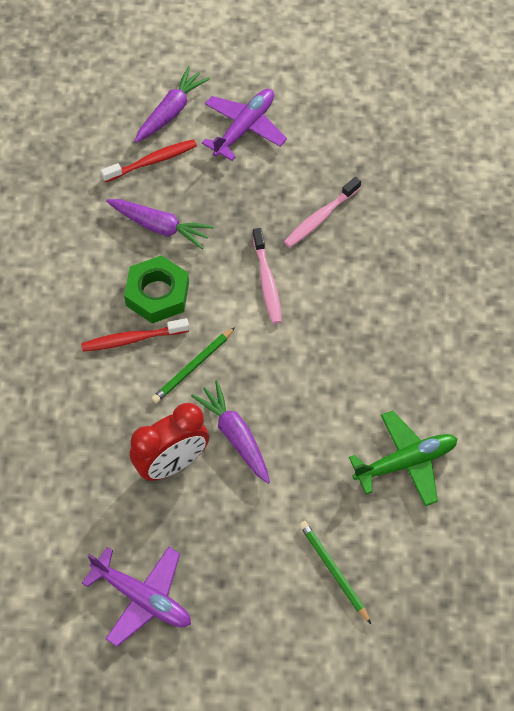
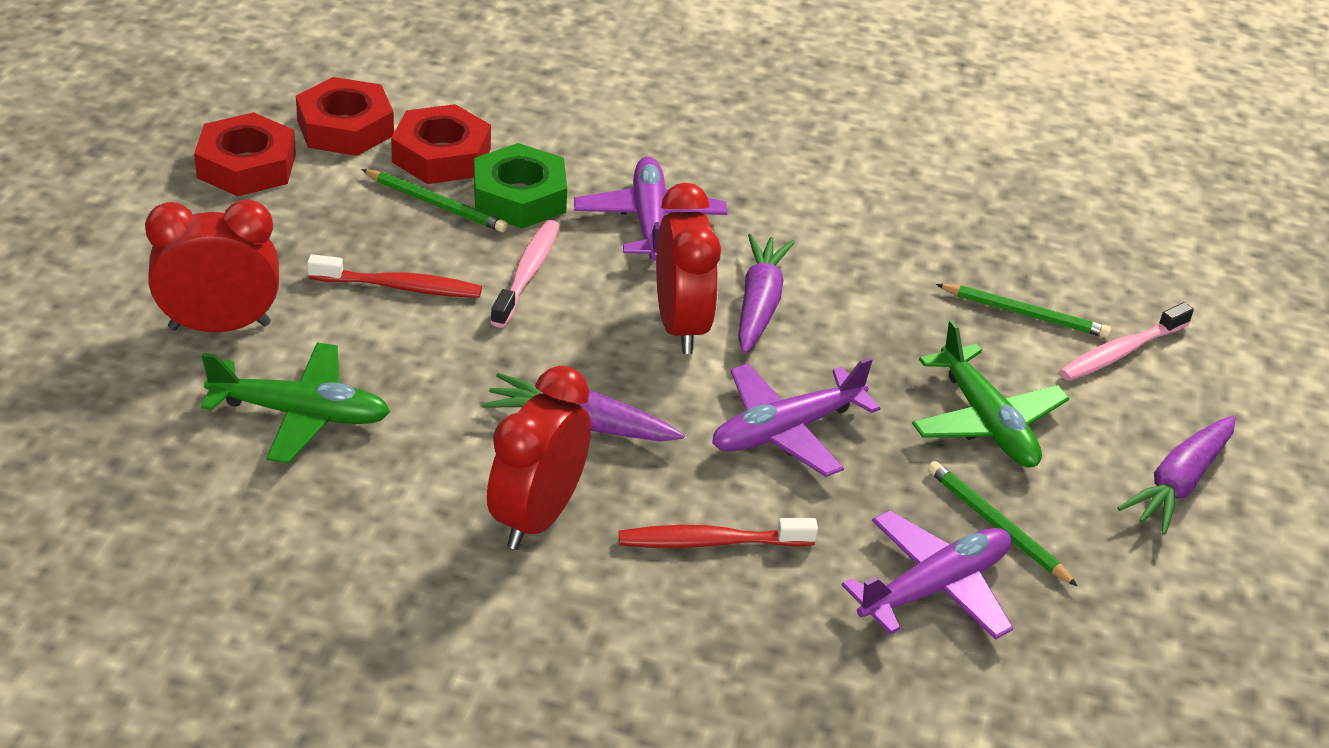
green pencil: 2 -> 3
green plane: 1 -> 2
purple plane: 2 -> 3
red clock: 1 -> 3
red nut: 0 -> 3

